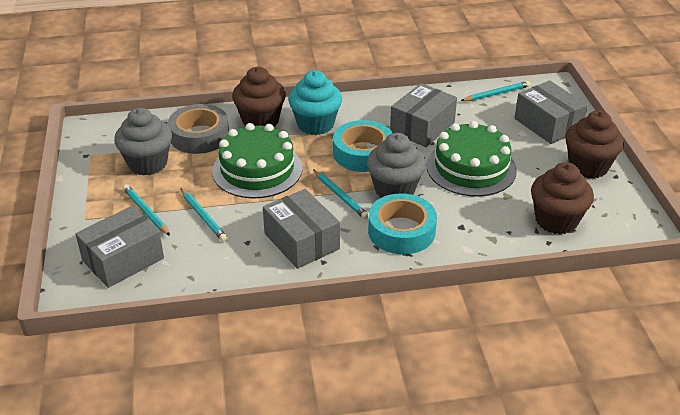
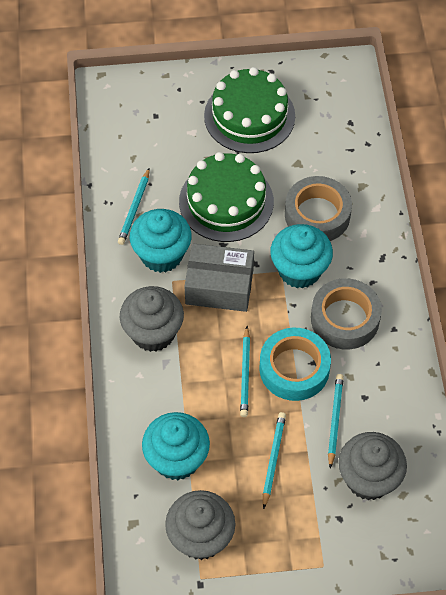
brown cupcake: 3 -> 0
grey box: 4 -> 1
grey cupcake: 2 -> 3
grey tape: 1 -> 2
turquoise cupcake: 1 -> 3
turquoise tape: 2 -> 1

